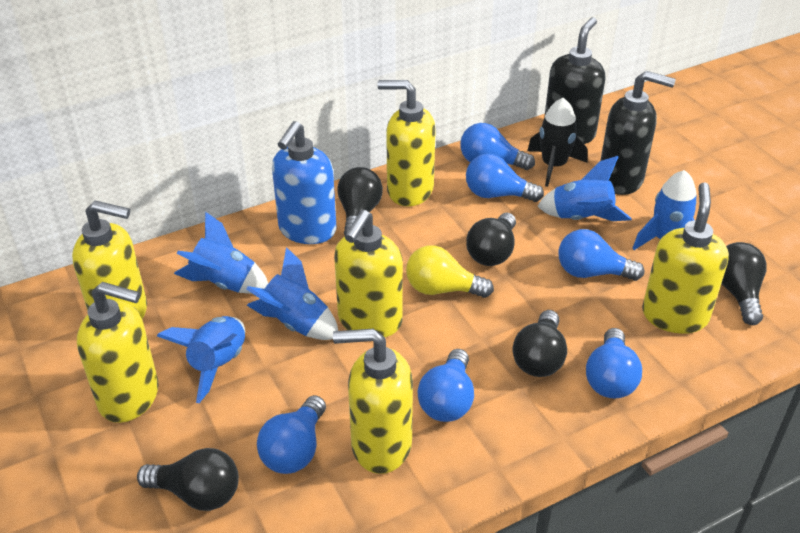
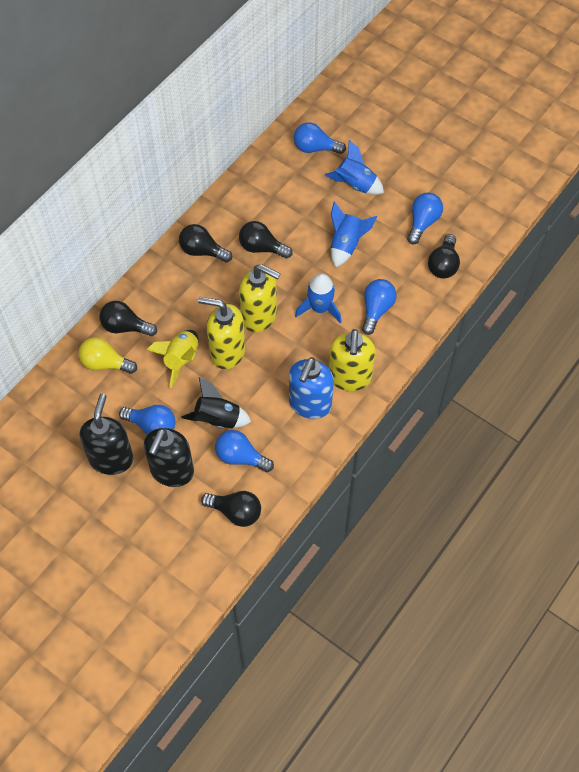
blue light bulb: 6 -> 5
blue rocket: 5 -> 3
yellow rocket: 0 -> 1
yellow soap dispenser: 6 -> 3

